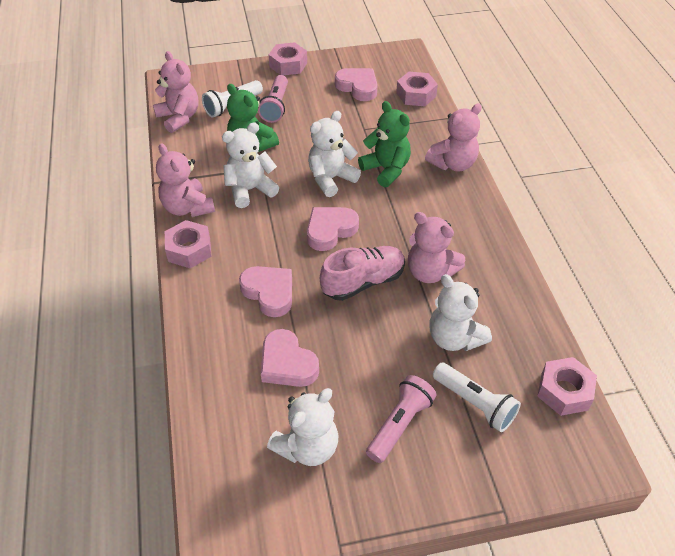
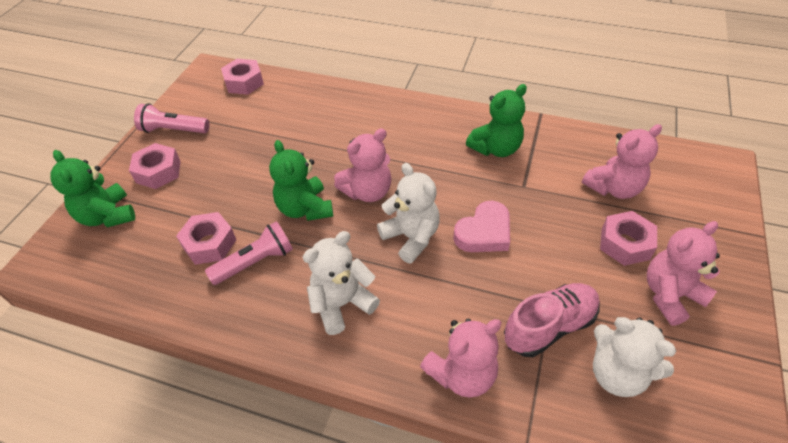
green teddy bear: 2 -> 3
pink heart: 4 -> 1
white flashlight: 2 -> 0
white teddy bear: 4 -> 3

